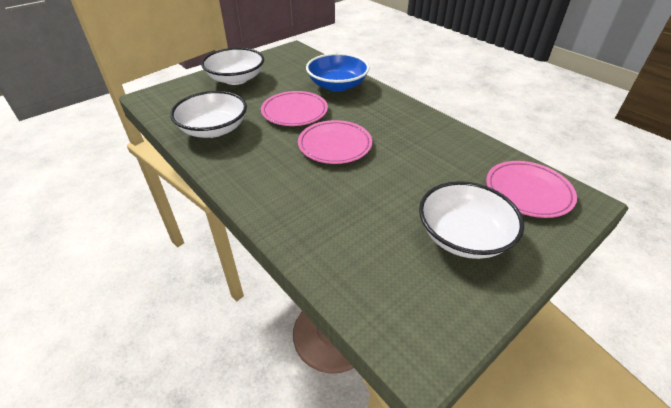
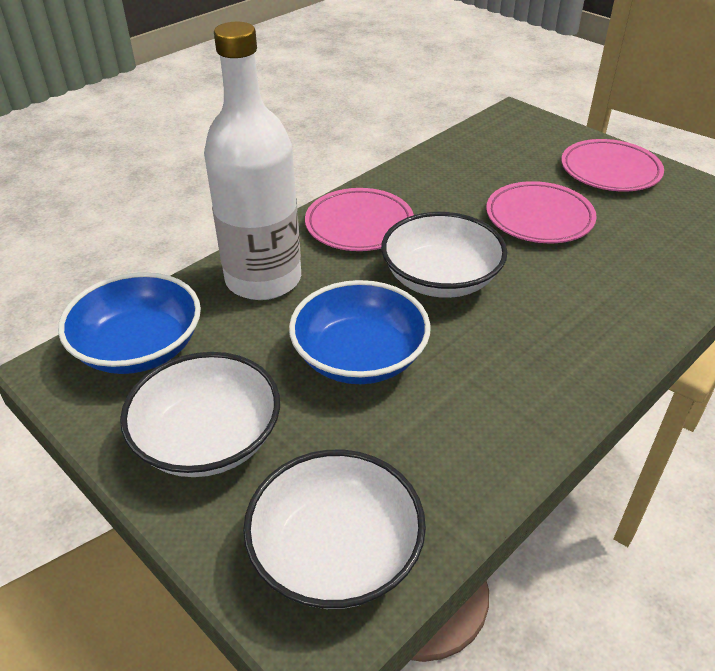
blue bowl: 1 -> 2
white bottle: 0 -> 1

